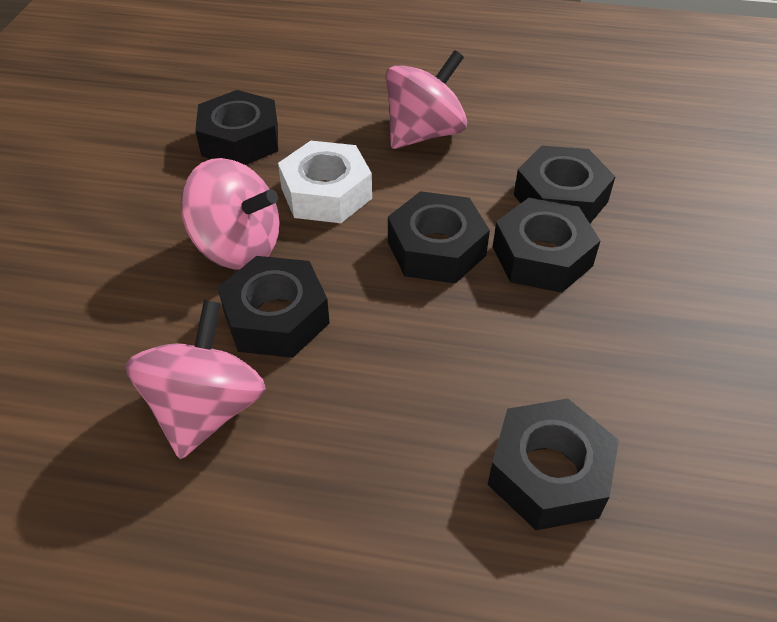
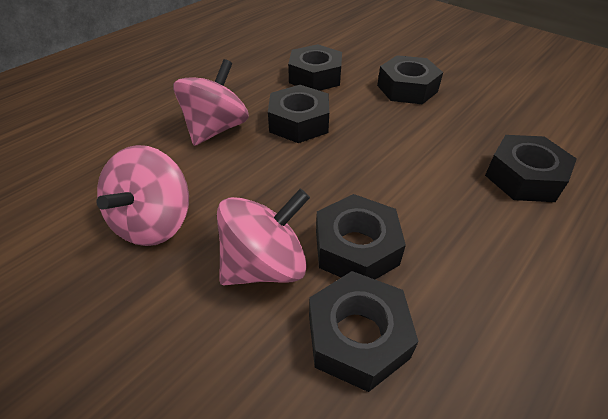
white nut: 1 -> 0

